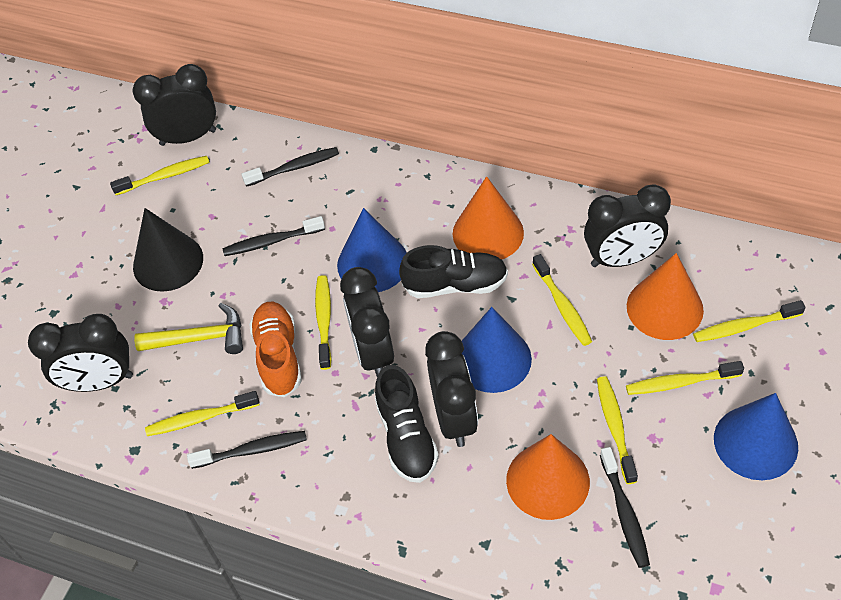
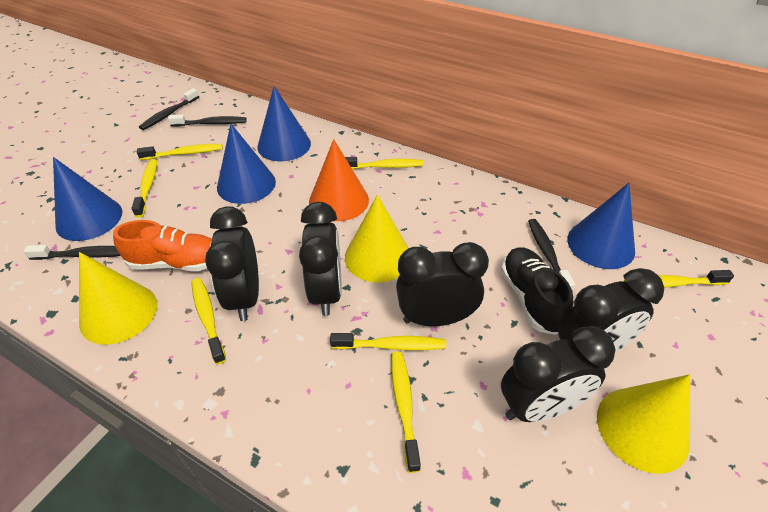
black cone: 1 -> 0
black shoe: 2 -> 1
blue cone: 3 -> 4
orange cone: 3 -> 1
yellow cone: 0 -> 3
yellow hammer: 1 -> 0

